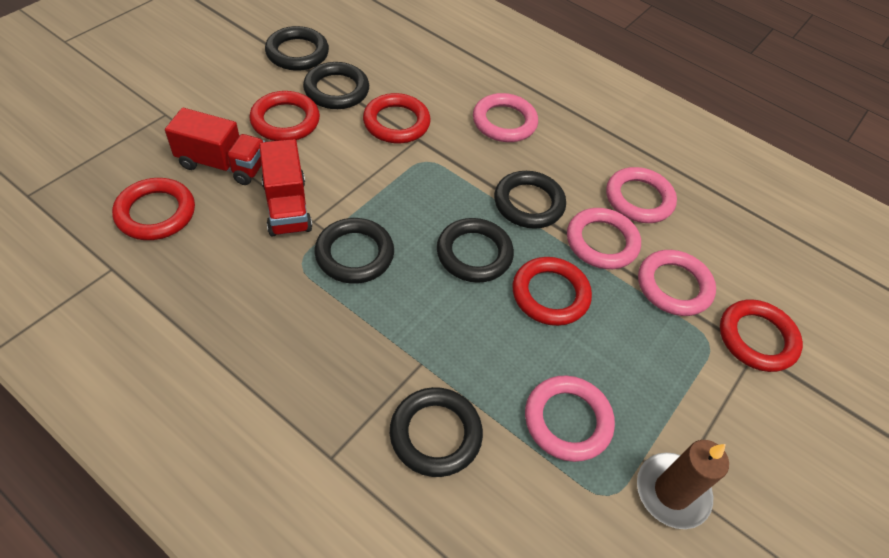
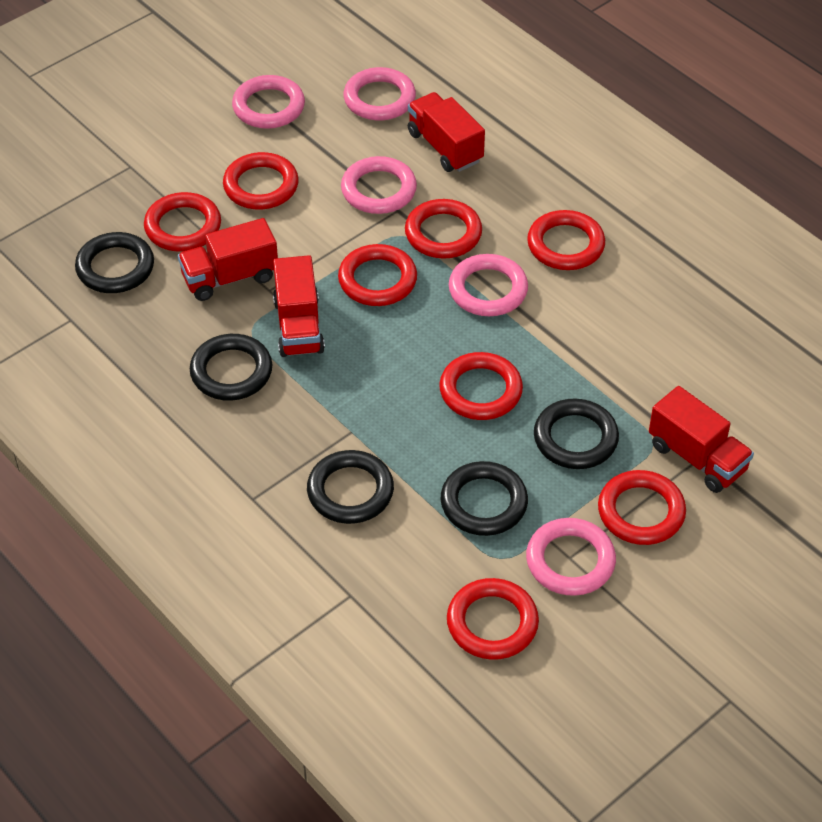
black ring: 6 -> 5
brown candle: 1 -> 0
red ring: 5 -> 8
red truck: 2 -> 4

